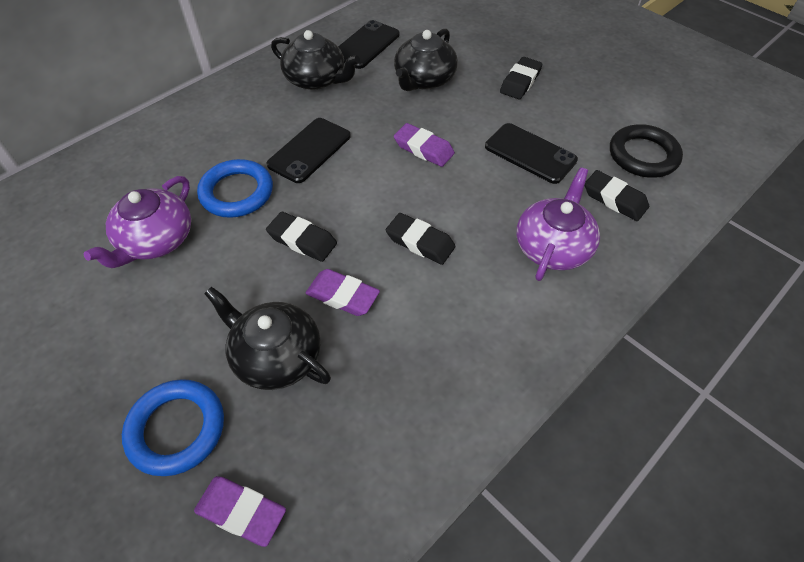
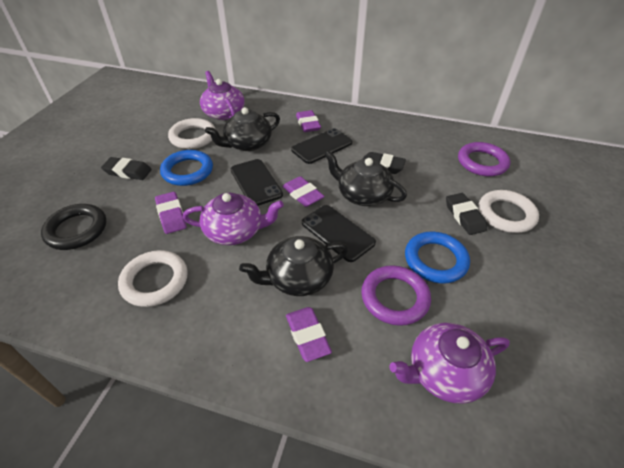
black eraser: 4 -> 3
purple eraser: 3 -> 4
purple ring: 0 -> 2
purple teapot: 2 -> 3
white ring: 0 -> 3

